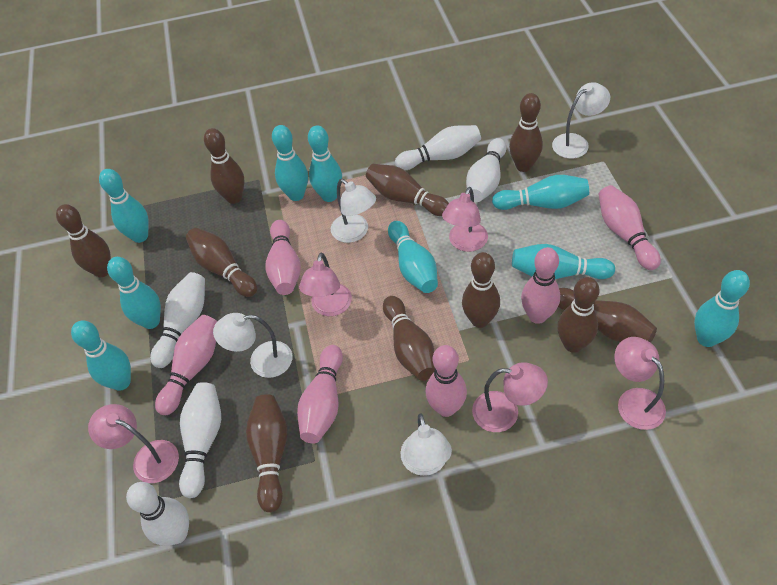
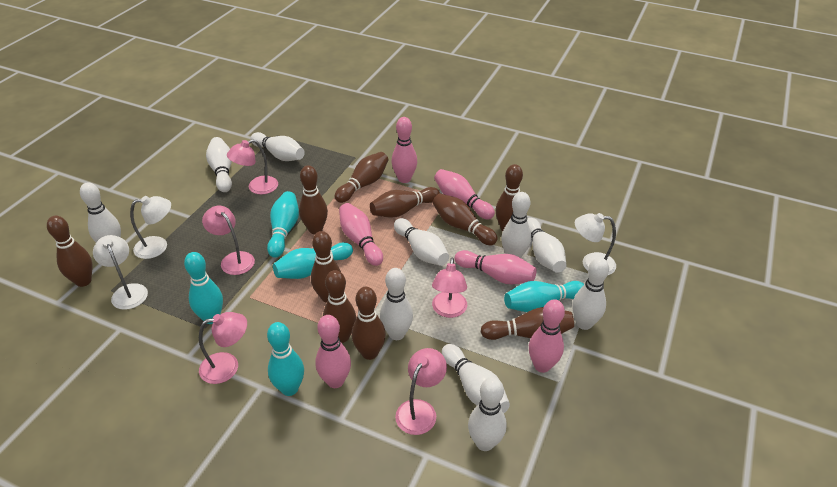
turquoise bowling pin: 9 -> 5
white bowling pin: 5 -> 10
white lamp: 4 -> 3

